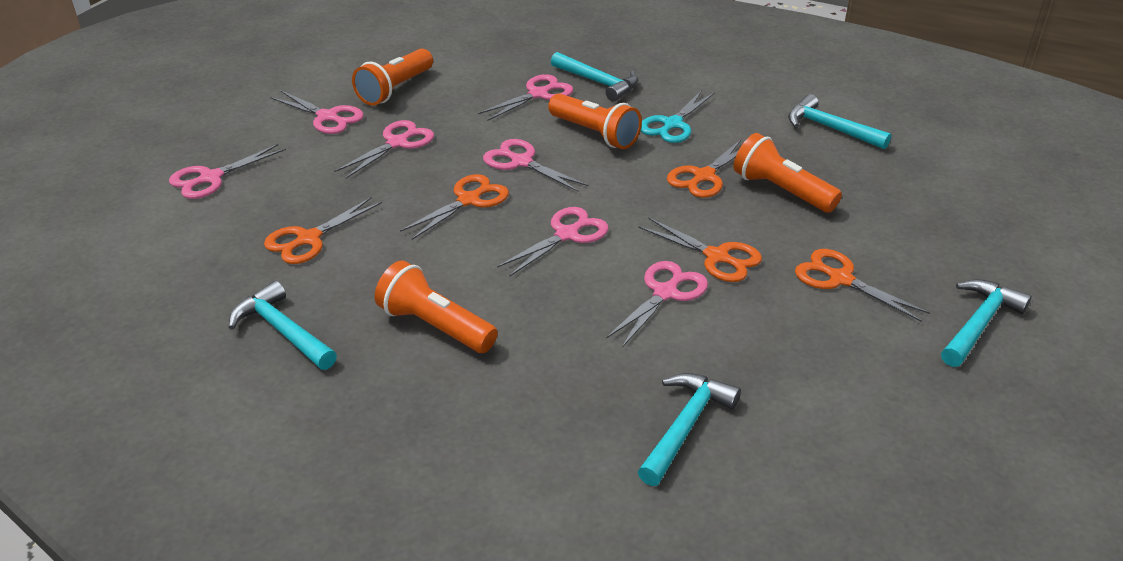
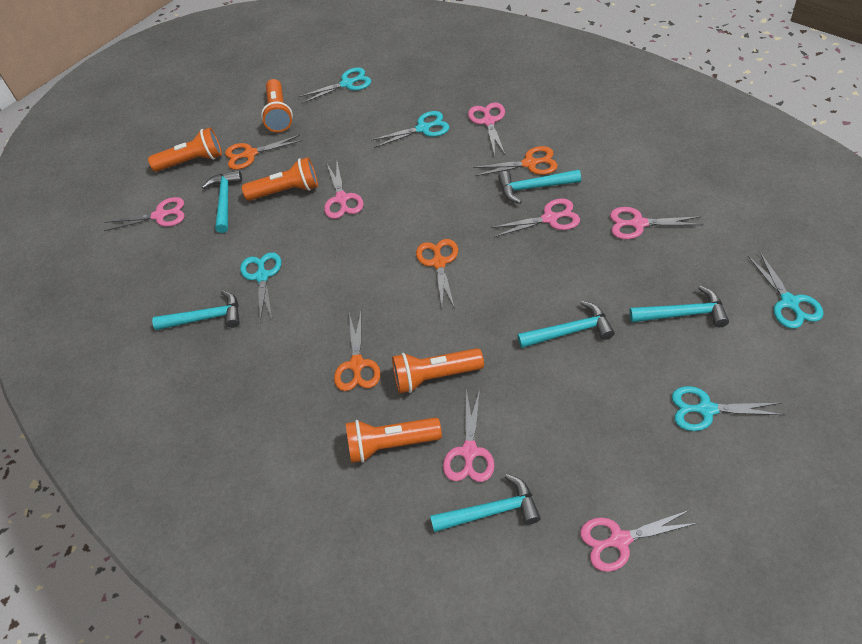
orange flashlight: 4 -> 5
orange scissors: 5 -> 4
turquoise hammer: 5 -> 6
turquoise scissors: 1 -> 5

